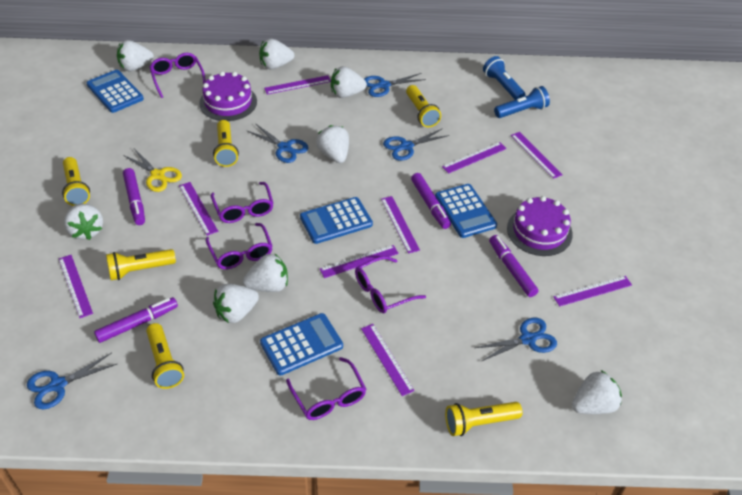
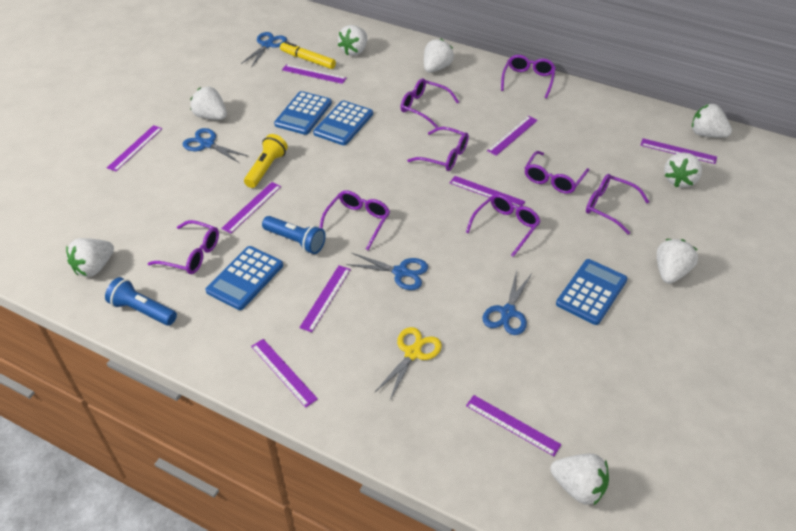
blue scissors: 5 -> 4
purple cake: 2 -> 0
purple glasses: 5 -> 8
purple marker: 4 -> 0
yellow flashlight: 6 -> 1
yellow marker: 0 -> 1

